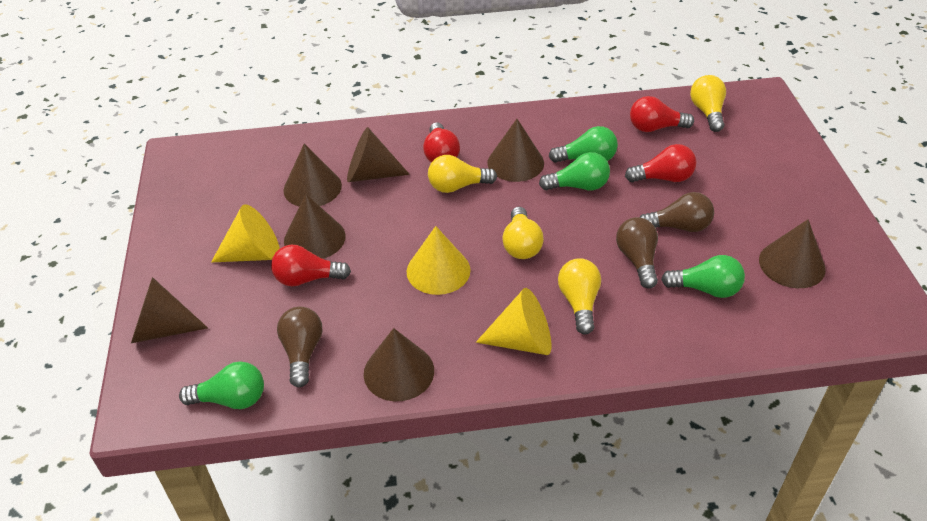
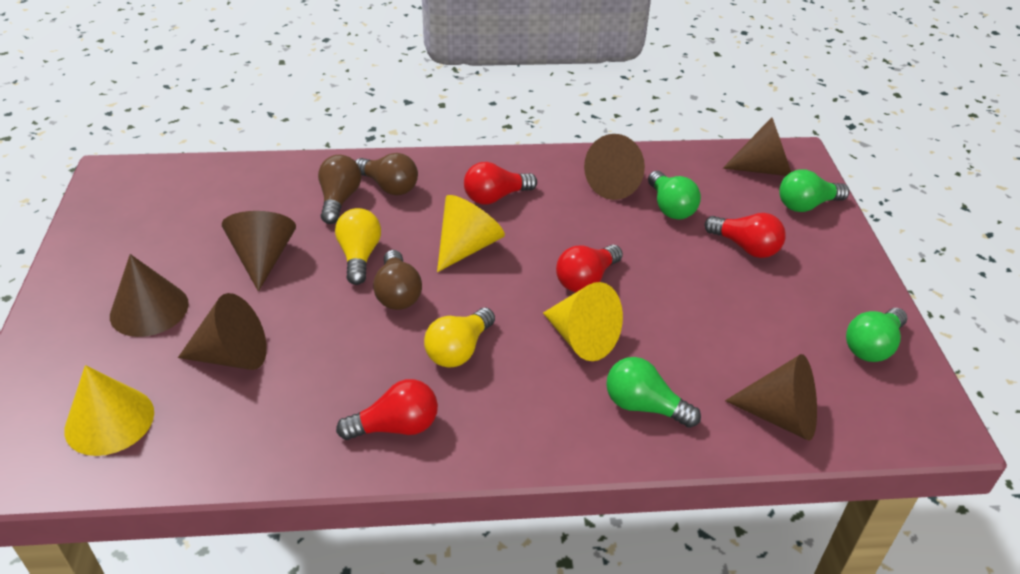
brown cone: 7 -> 6
yellow light bulb: 4 -> 2

